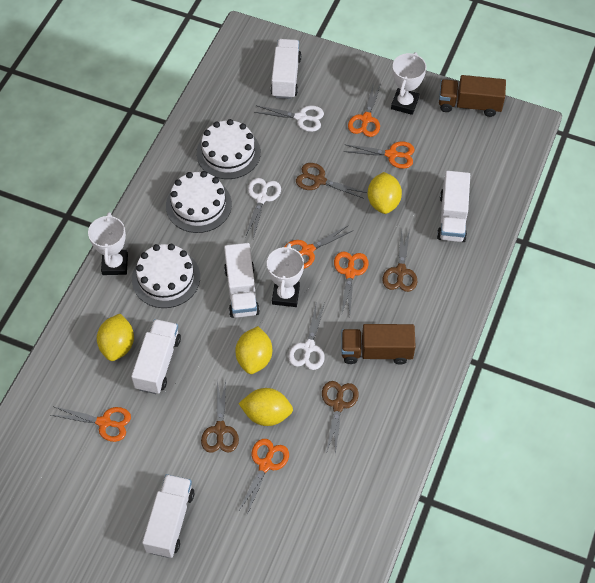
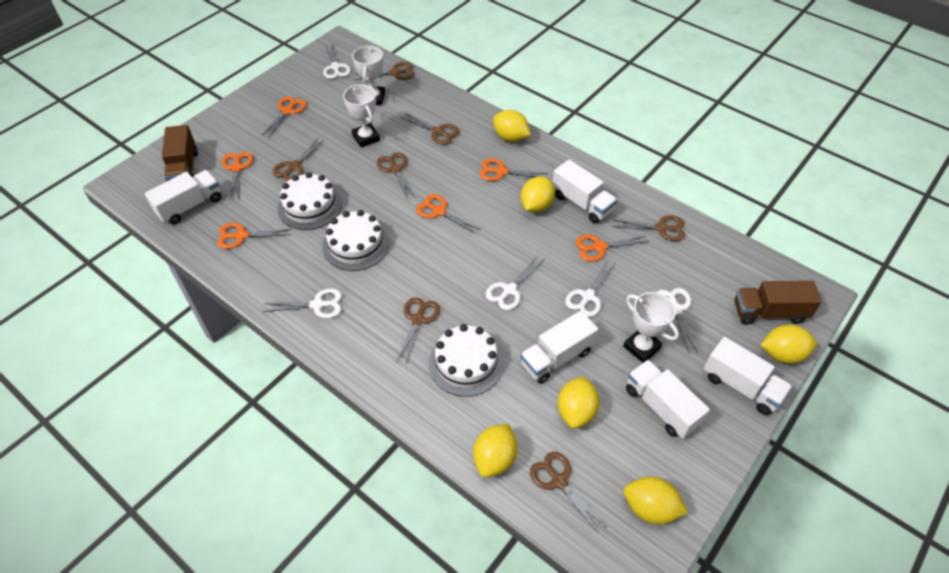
brown scissors: 4 -> 7
white scissors: 3 -> 5
yellow lemon: 4 -> 6

